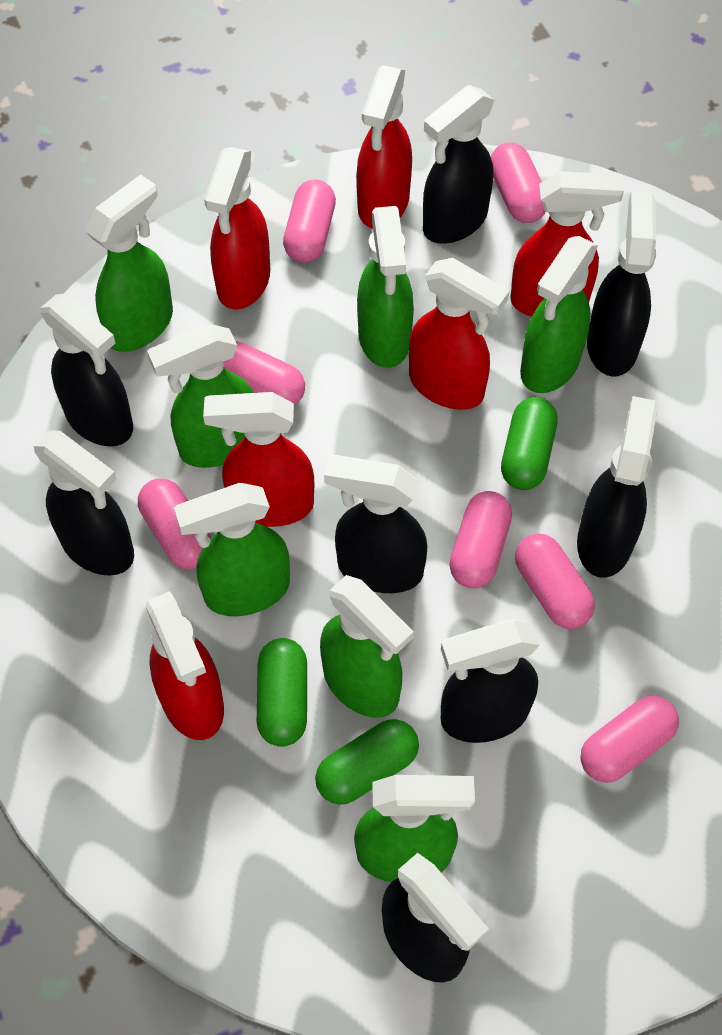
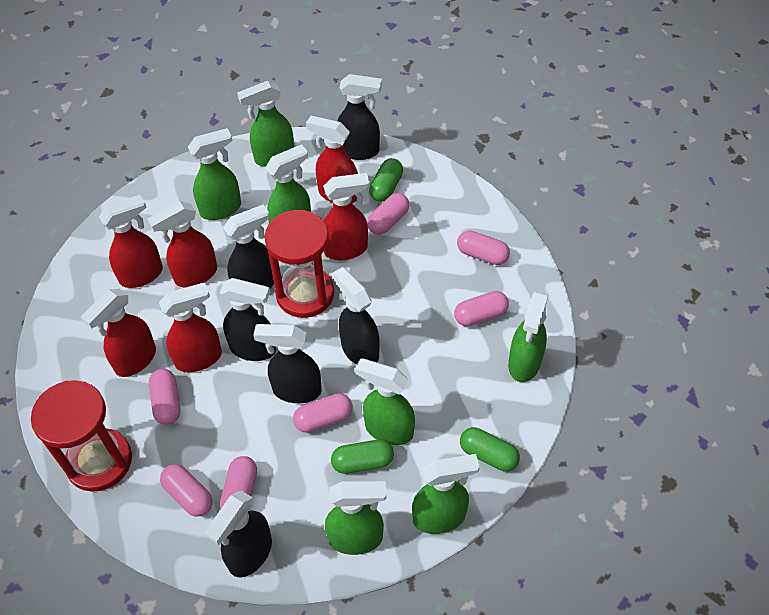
black spray bottle: 8 -> 6
red hourglass: 0 -> 2

